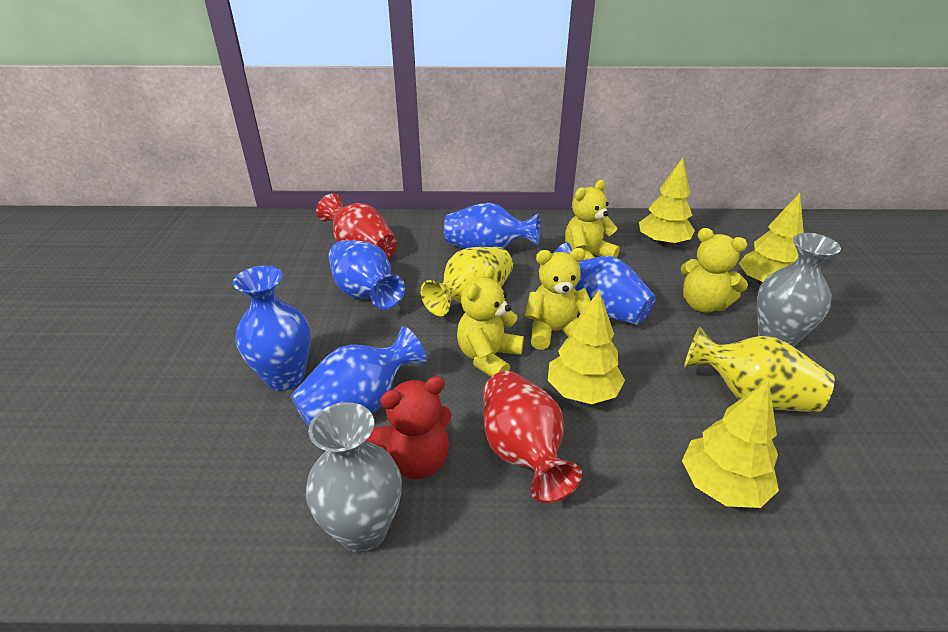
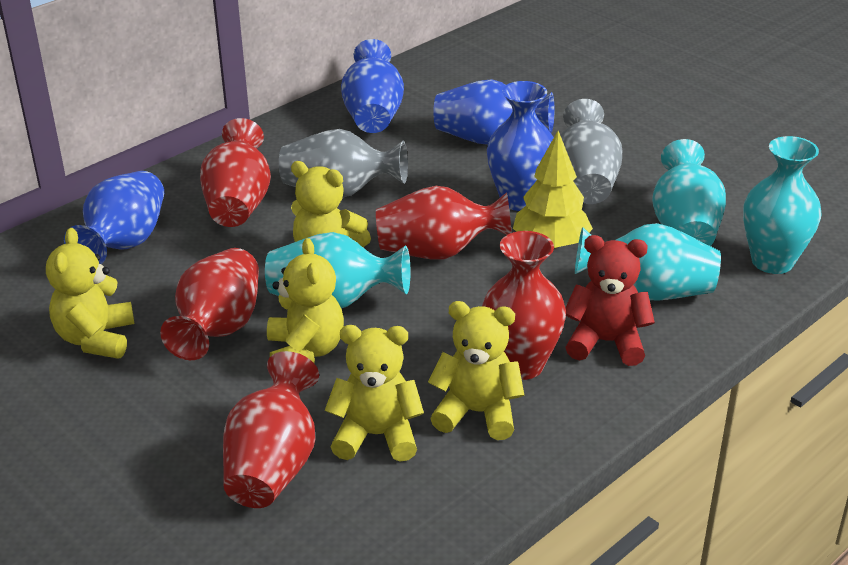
blue vase: 5 -> 4
red vase: 2 -> 5
turquoise vase: 0 -> 4
yellow teddy bear: 4 -> 5
yellow tree: 4 -> 1
yellow vase: 2 -> 0

